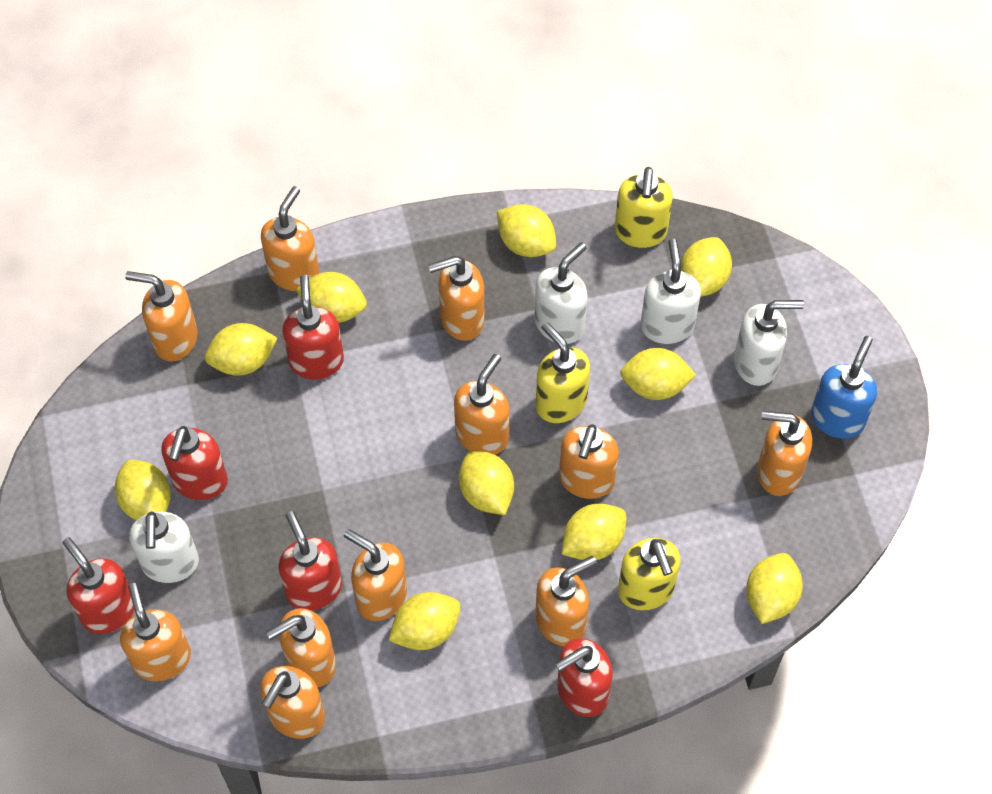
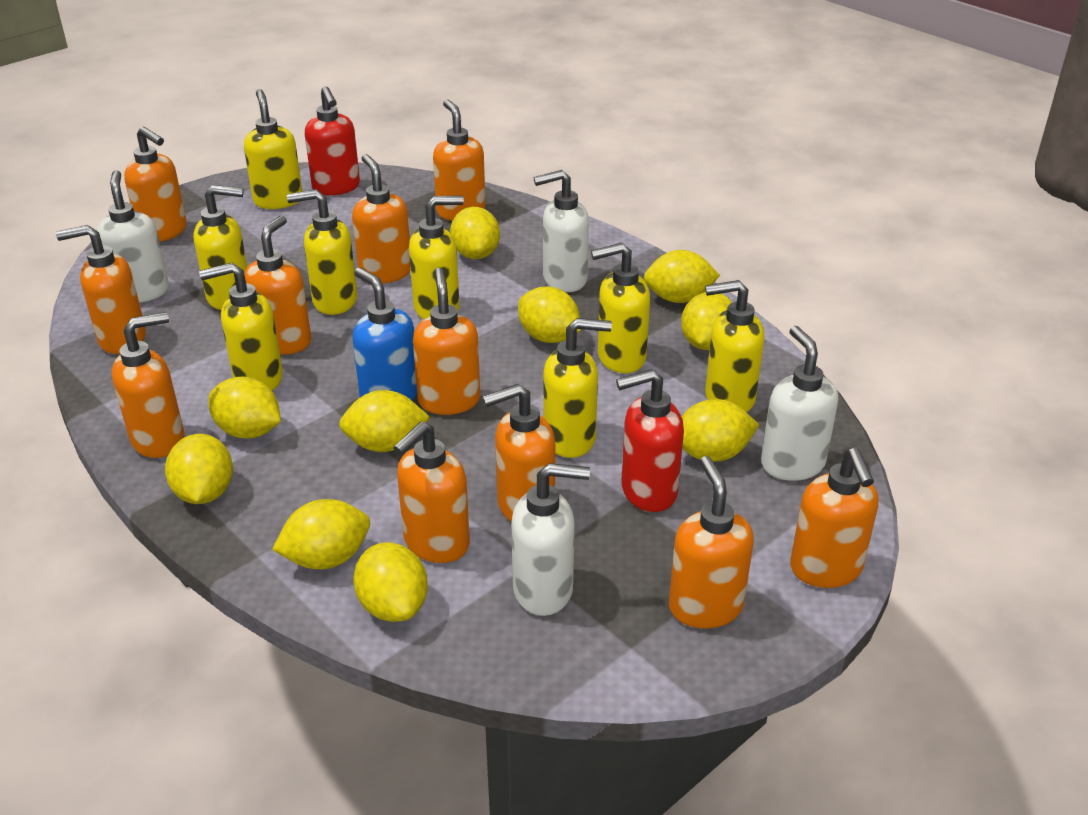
red soap dispenser: 5 -> 2
yellow soap dispenser: 3 -> 8

